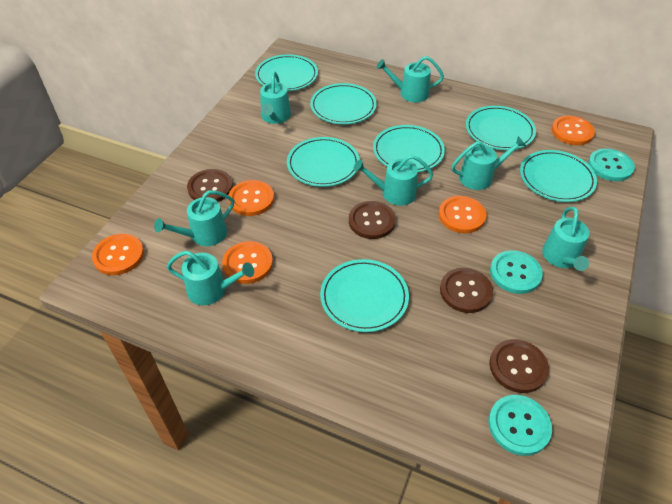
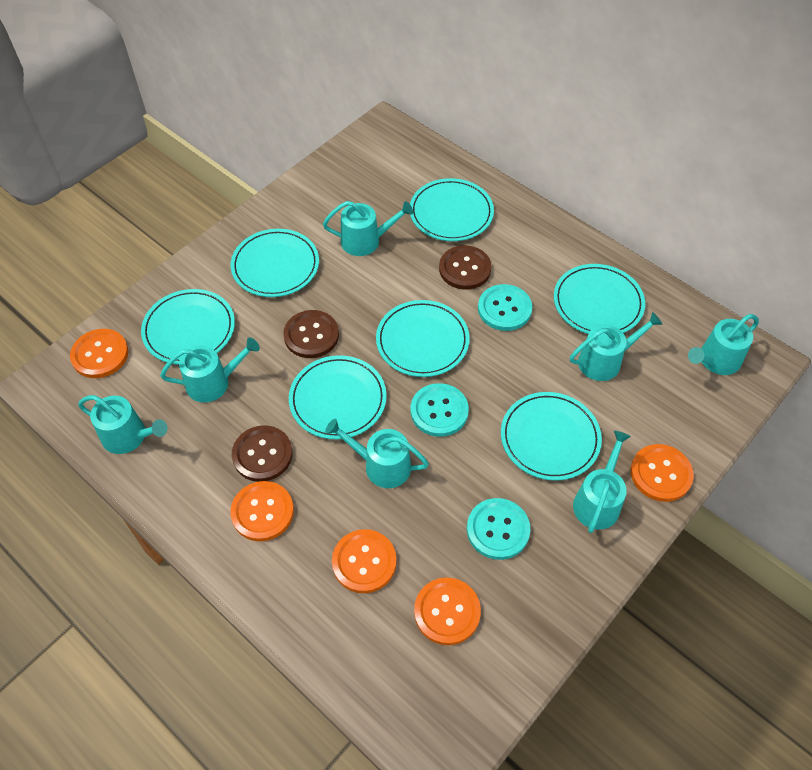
brown button: 4 -> 3

